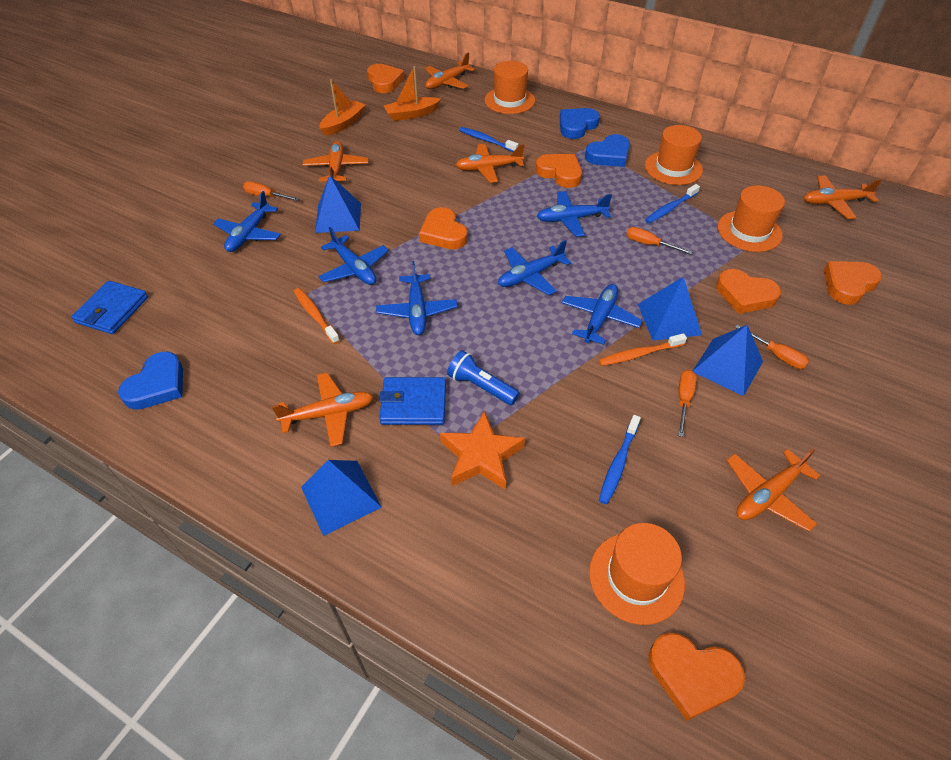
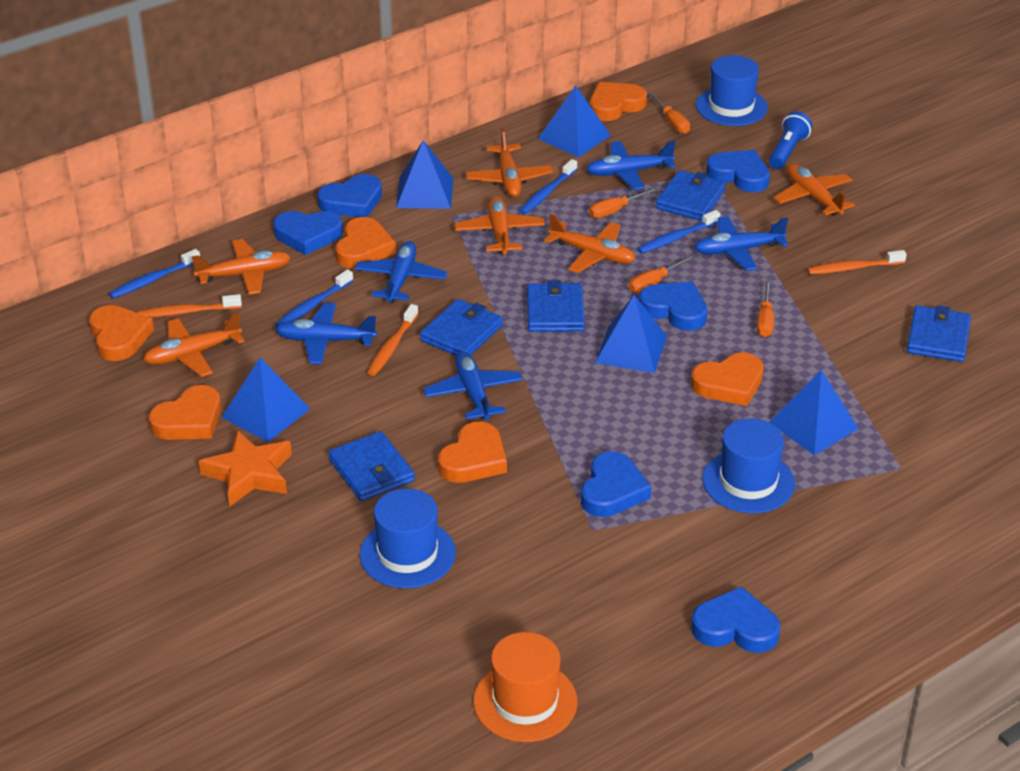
blue hat: 0 -> 3
blue heart: 3 -> 6
blue plane: 6 -> 5
blue pyramid: 4 -> 5
blue toothbrush: 3 -> 4
blue wallet: 2 -> 5
orange boat: 2 -> 0
orange hat: 4 -> 1
orange toothbrush: 2 -> 3

